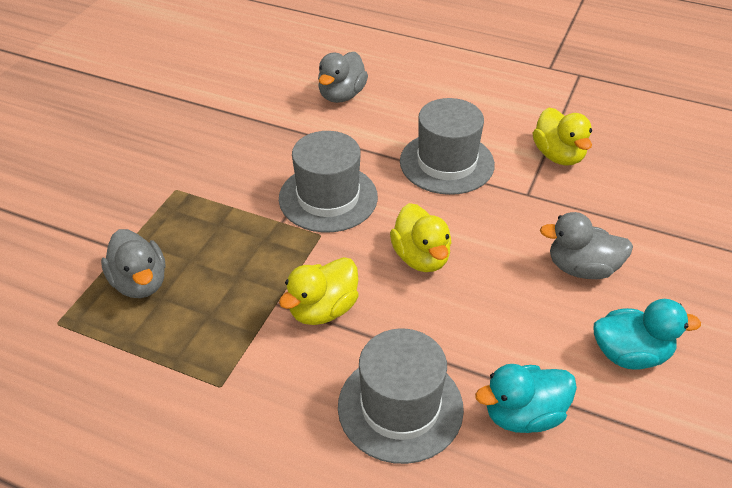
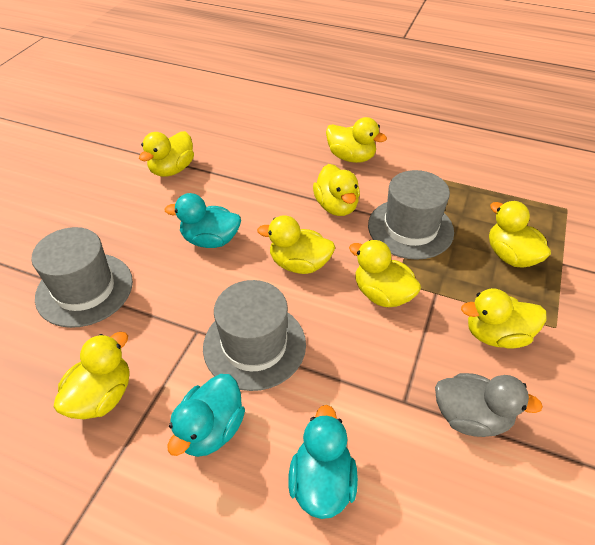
grey duck: 3 -> 1
turquoise duck: 2 -> 3
yellow duck: 3 -> 8

